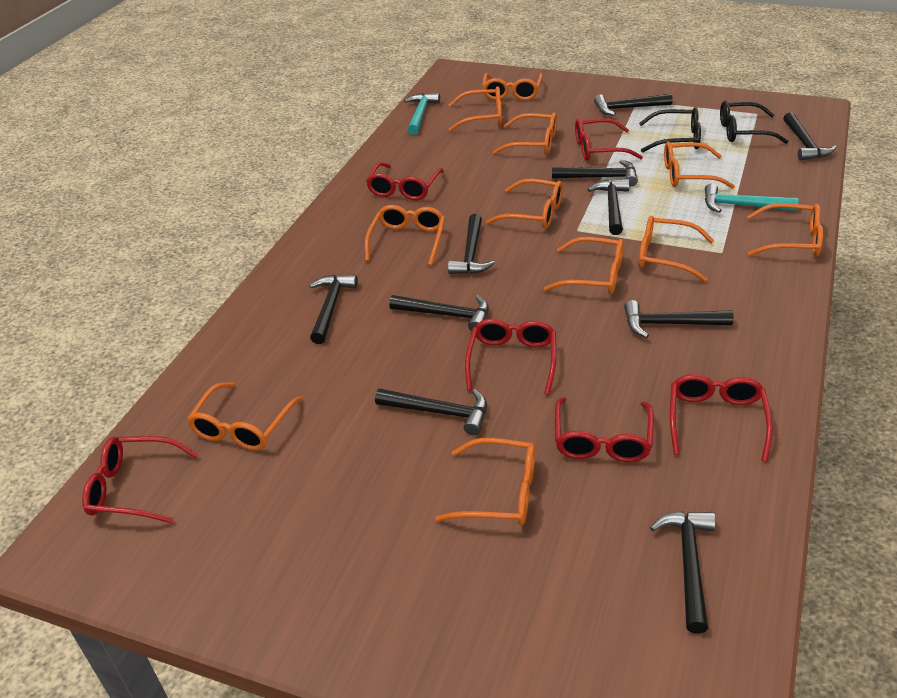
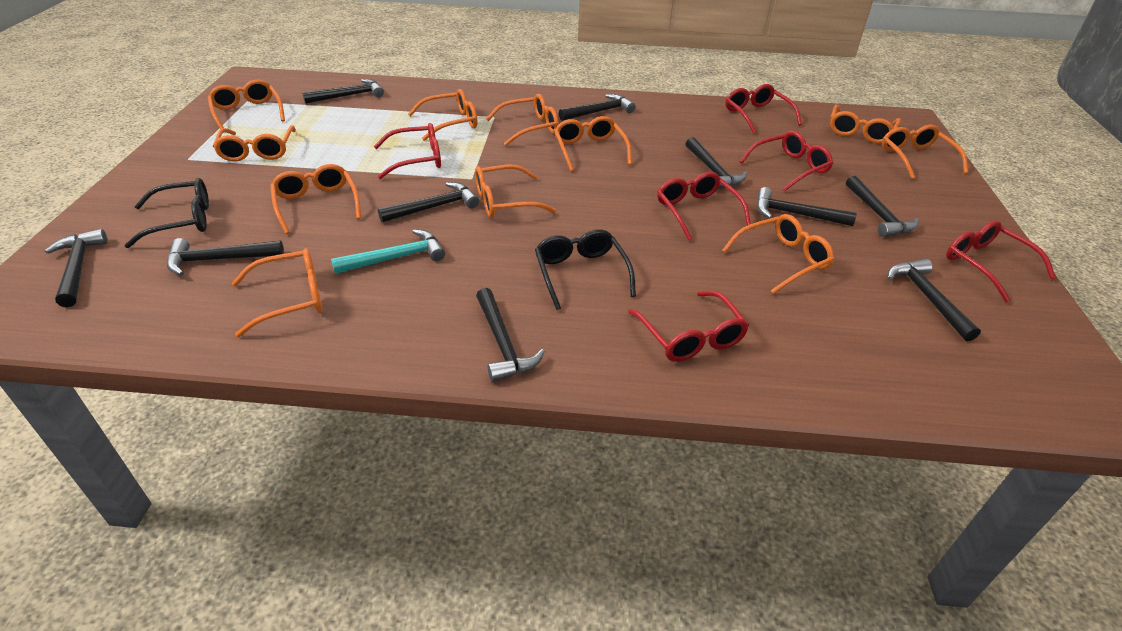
turquoise hammer: 2 -> 1

